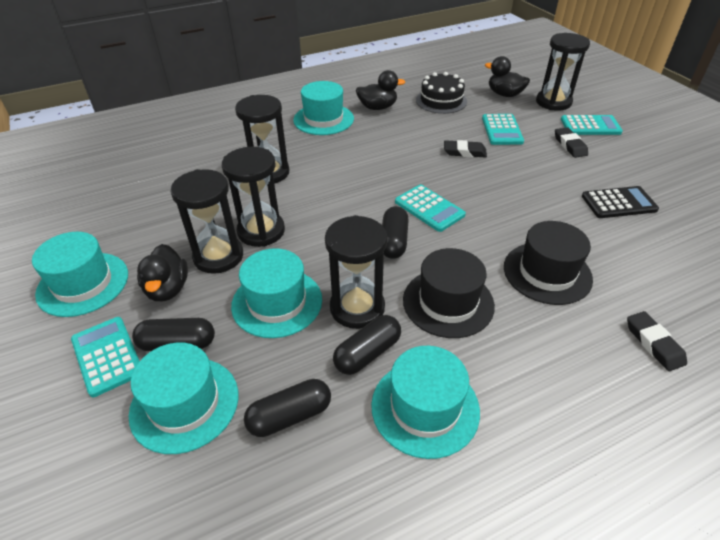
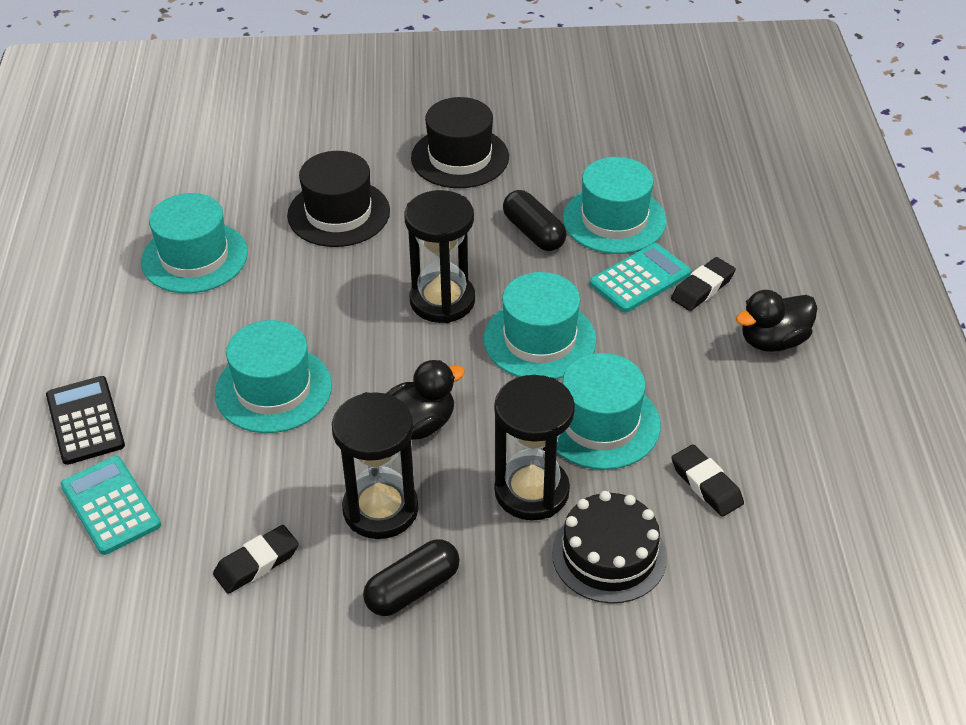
black capsule: 4 -> 2
black duck: 3 -> 2
black hourglass: 5 -> 3
turquoise calculator: 4 -> 2

